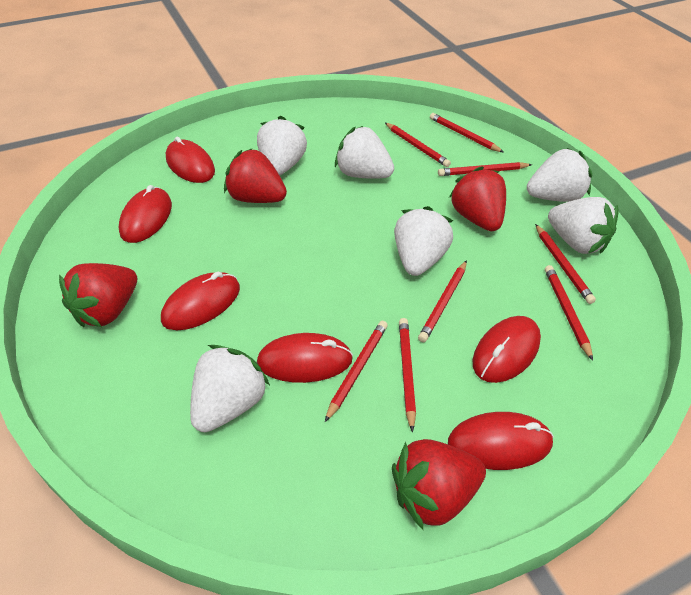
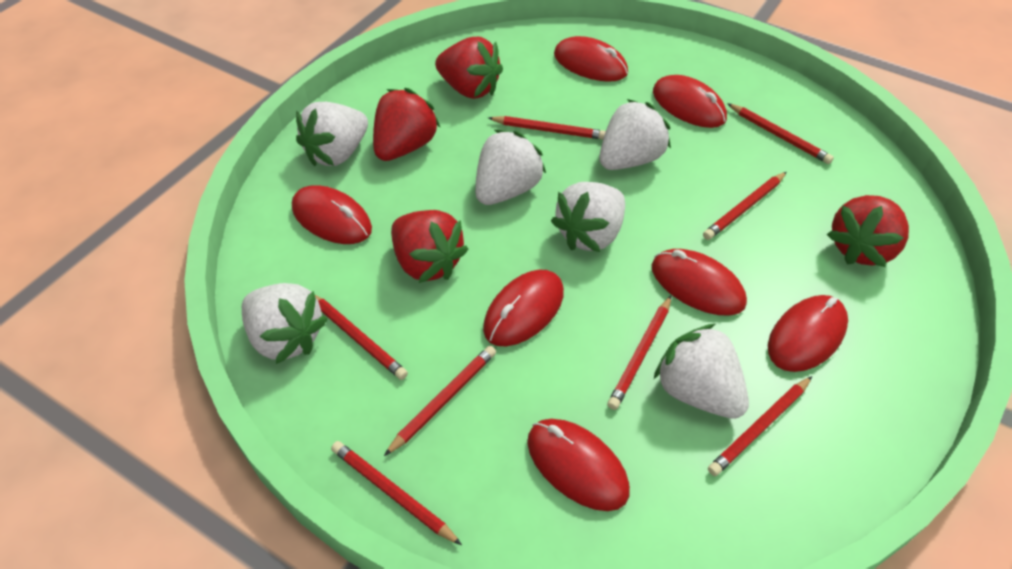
red mouse: 6 -> 7

